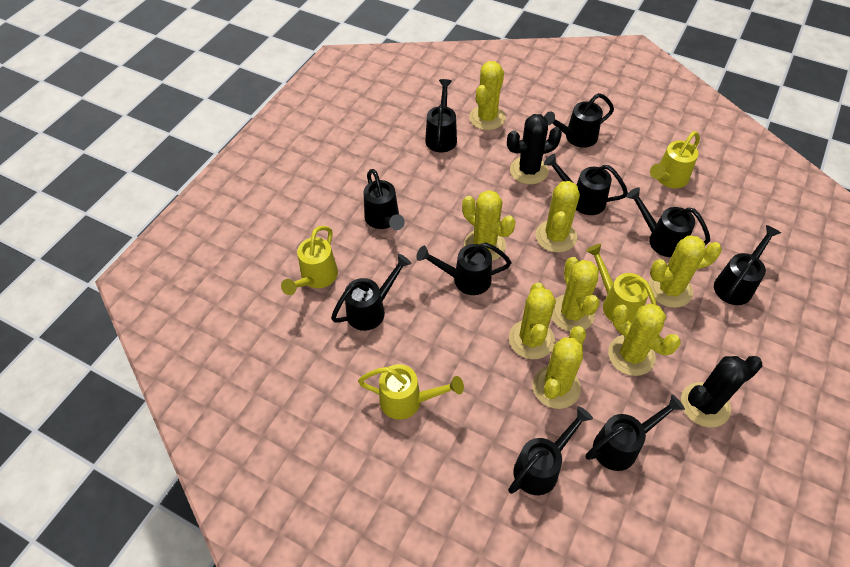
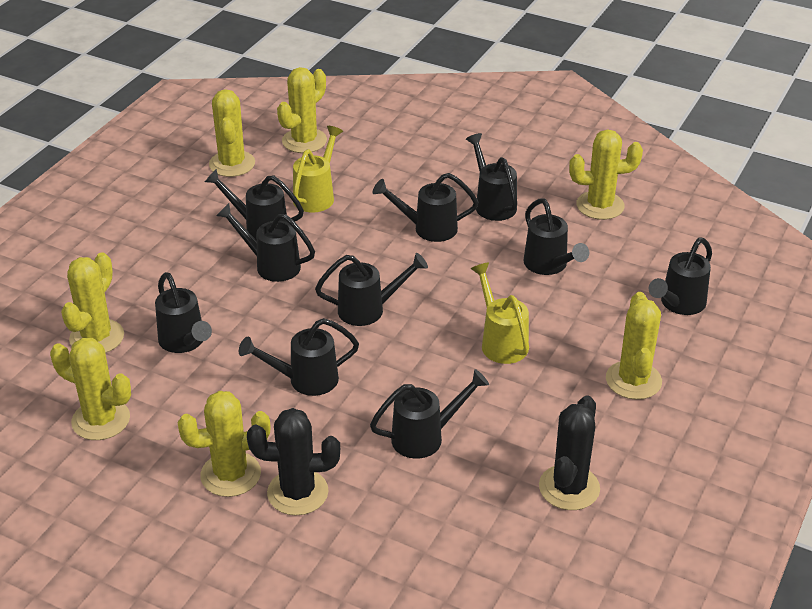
yellow cactus: 8 -> 7
yellow watering can: 4 -> 2

